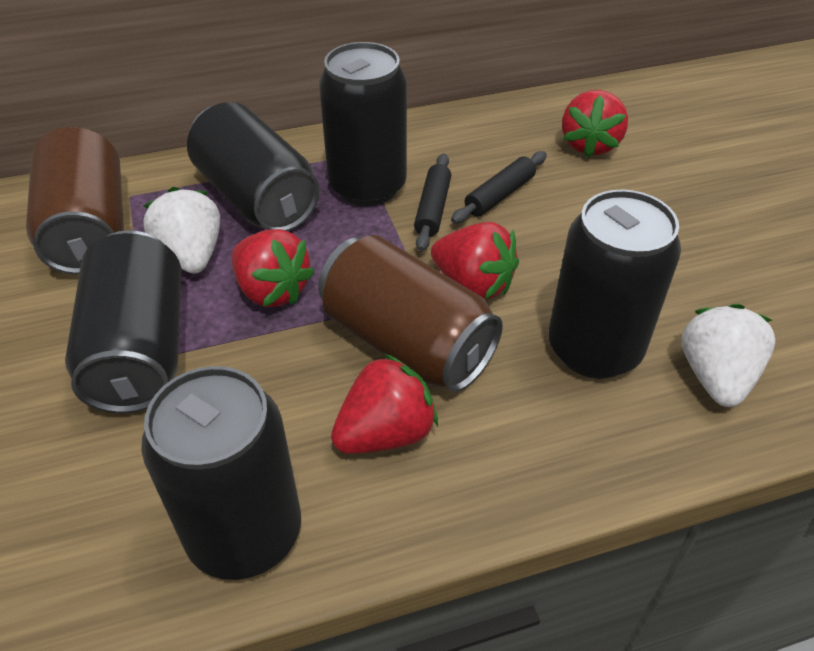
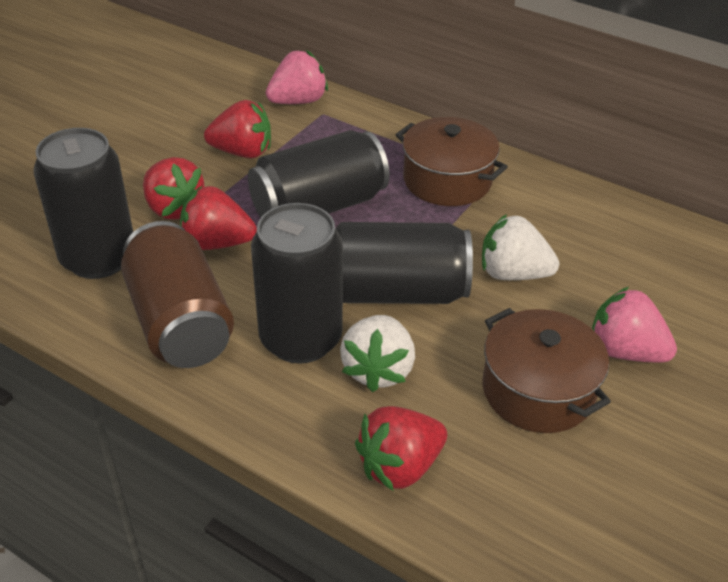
black can: 5 -> 4
black rolling pin: 2 -> 0
brown can: 2 -> 1
brown pot: 0 -> 2
pink strawberry: 0 -> 2

